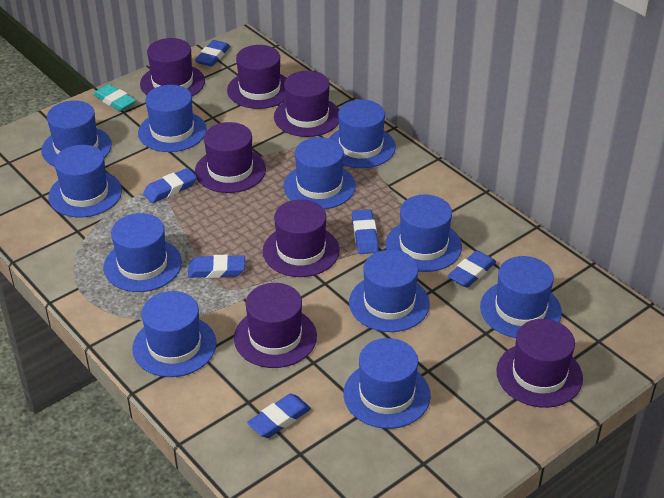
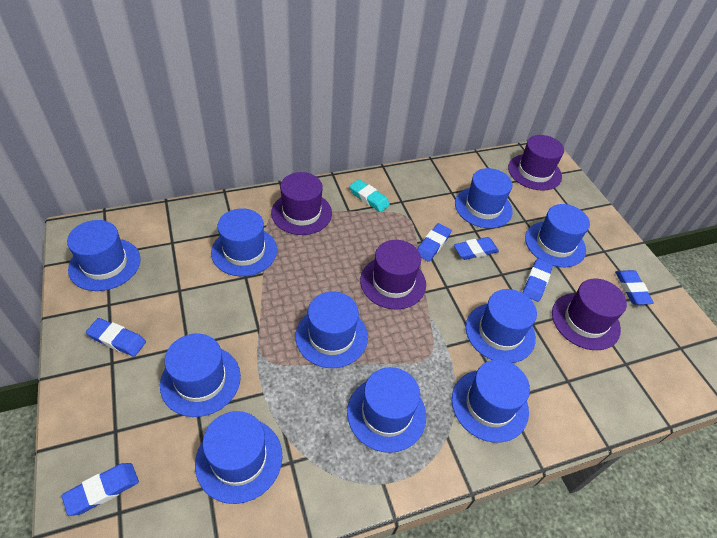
blue hat: 11 -> 10
purple hat: 7 -> 4

